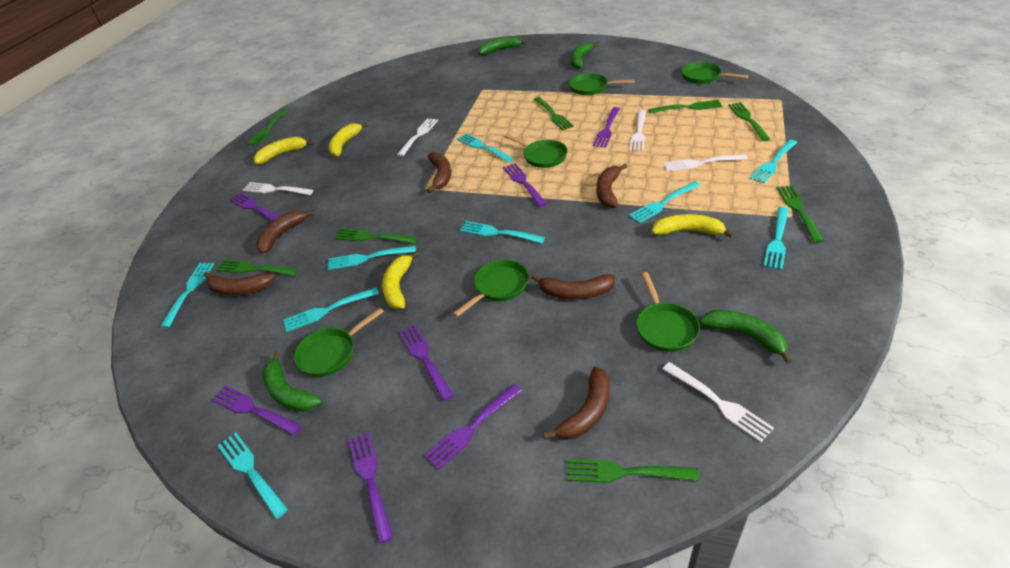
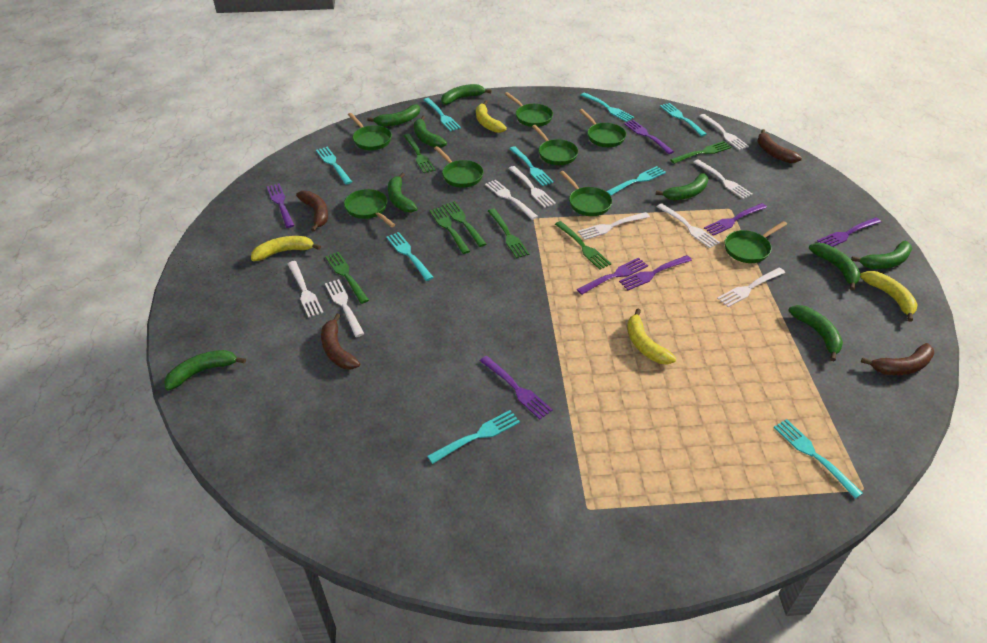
brown banana: 6 -> 4
green banana: 4 -> 9
green fork: 8 -> 7
green pan: 6 -> 8
white fork: 5 -> 9

